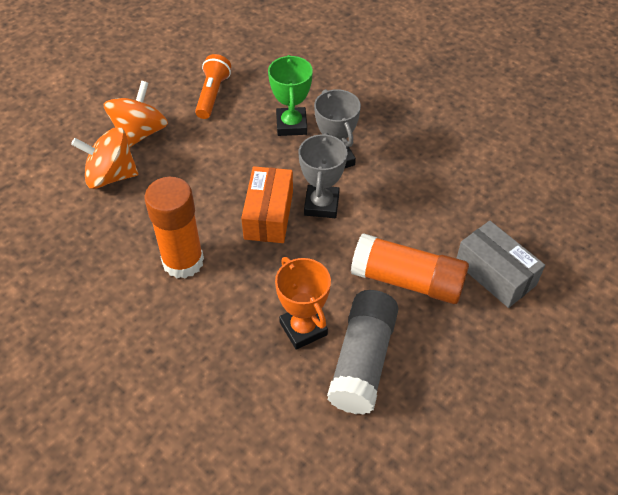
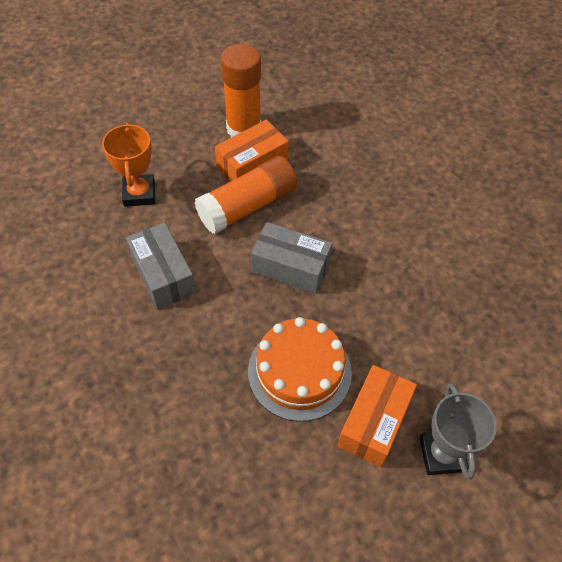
green trophy: 1 -> 0
grey box: 1 -> 2
grey glue stick: 1 -> 0
grey trophy: 2 -> 1
orange box: 1 -> 2
orange cake: 0 -> 1
orange flashlight: 1 -> 0
orange spinning top: 2 -> 0

